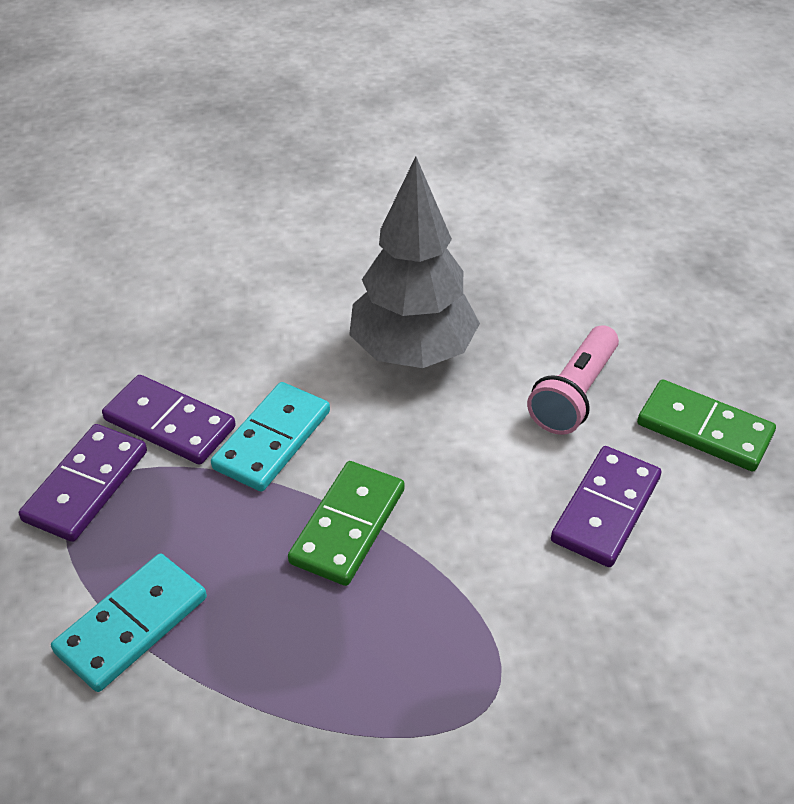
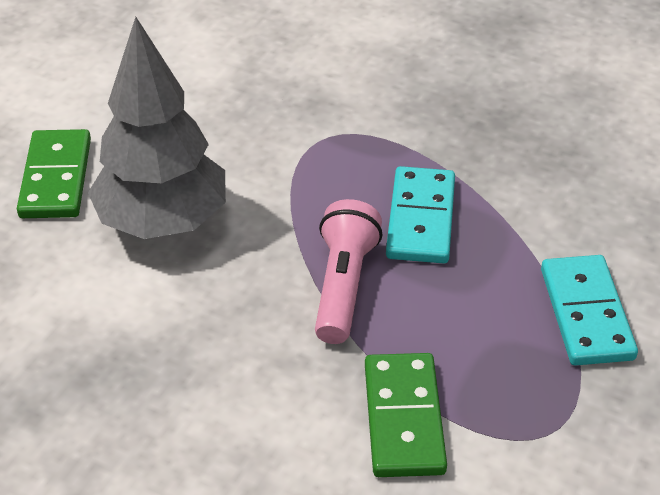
purple domino: 3 -> 0

